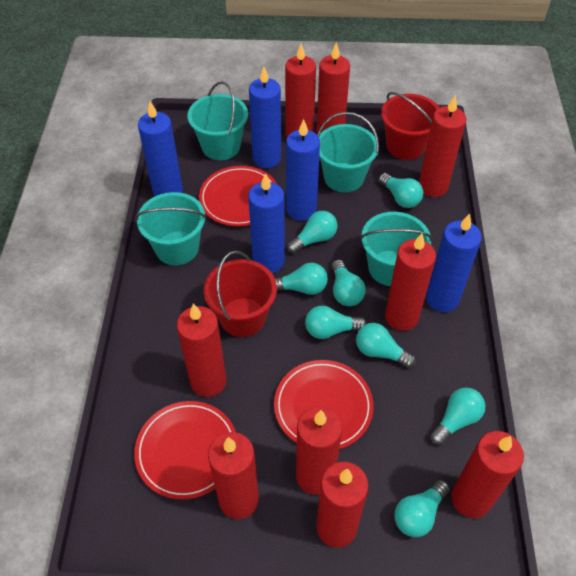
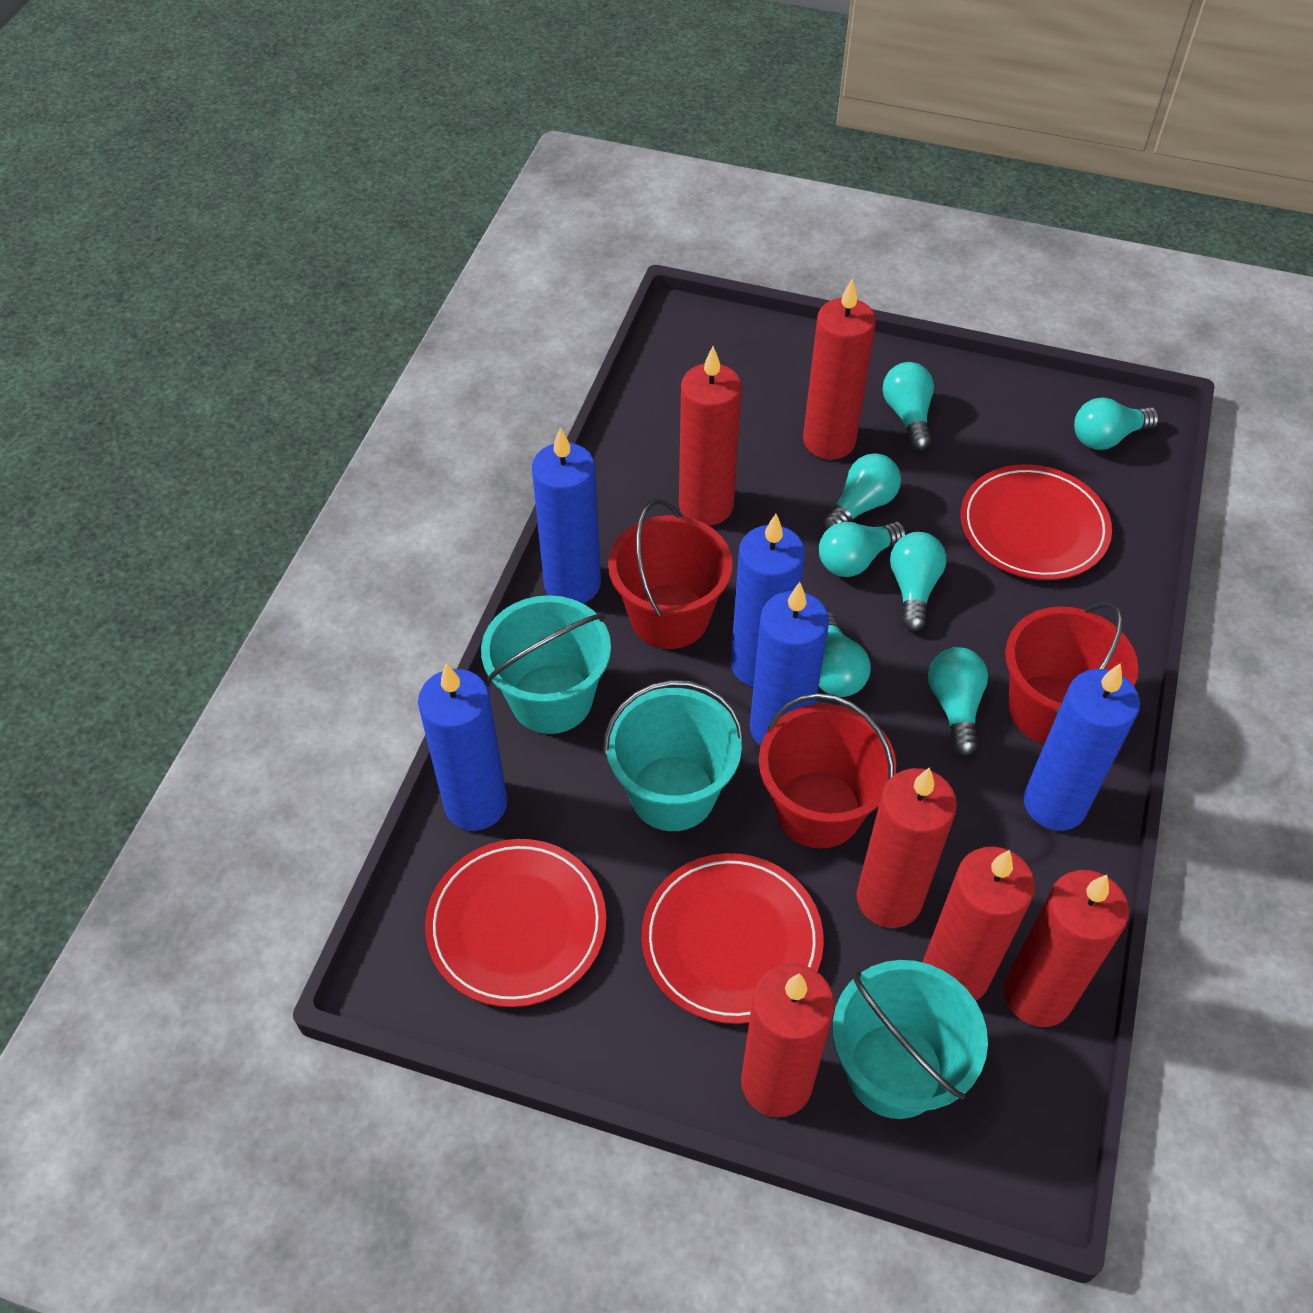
red bucket: 2 -> 3
red candle: 9 -> 6
turquoise bucket: 4 -> 3
turquoise light bulb: 8 -> 7

